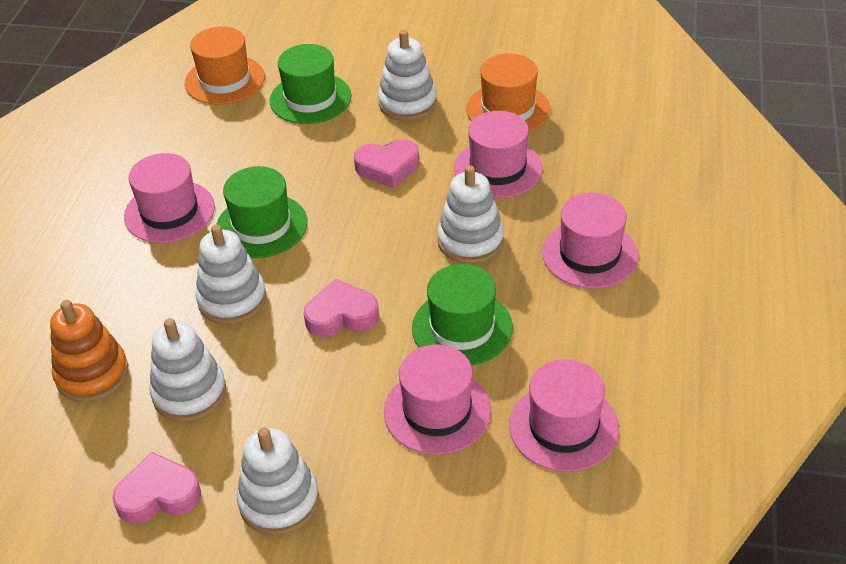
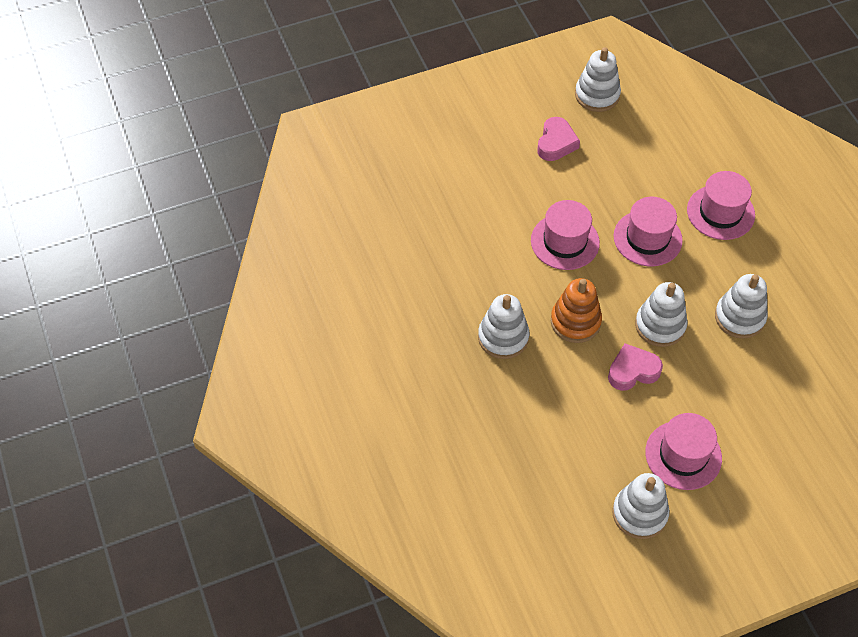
green hat: 3 -> 0
orange hat: 2 -> 0
pink hat: 5 -> 4
pink heart: 3 -> 2

